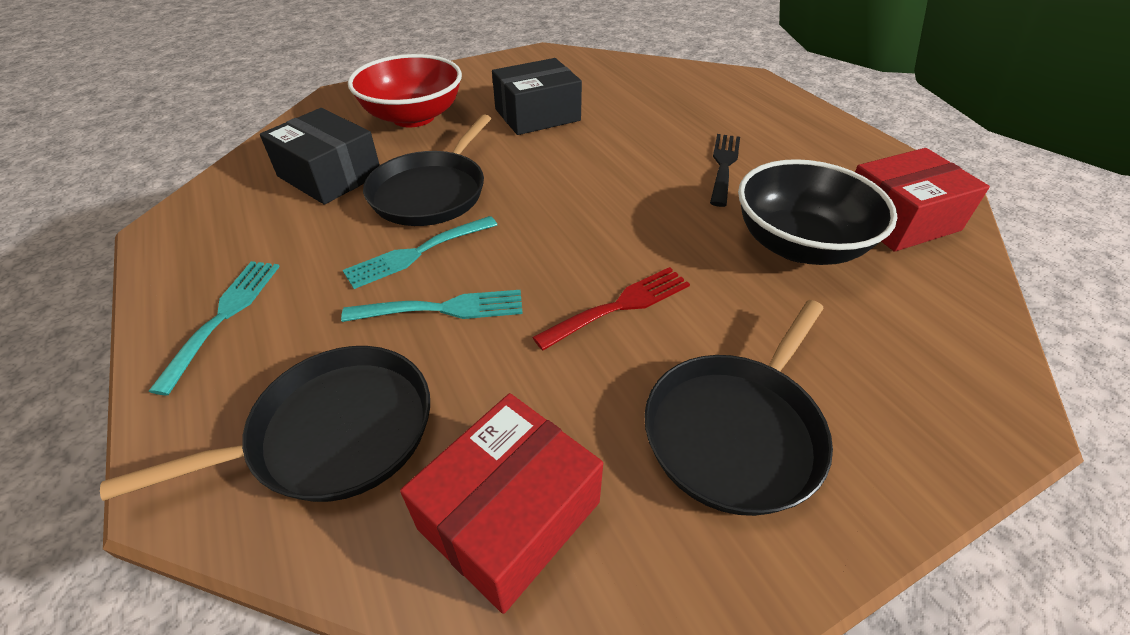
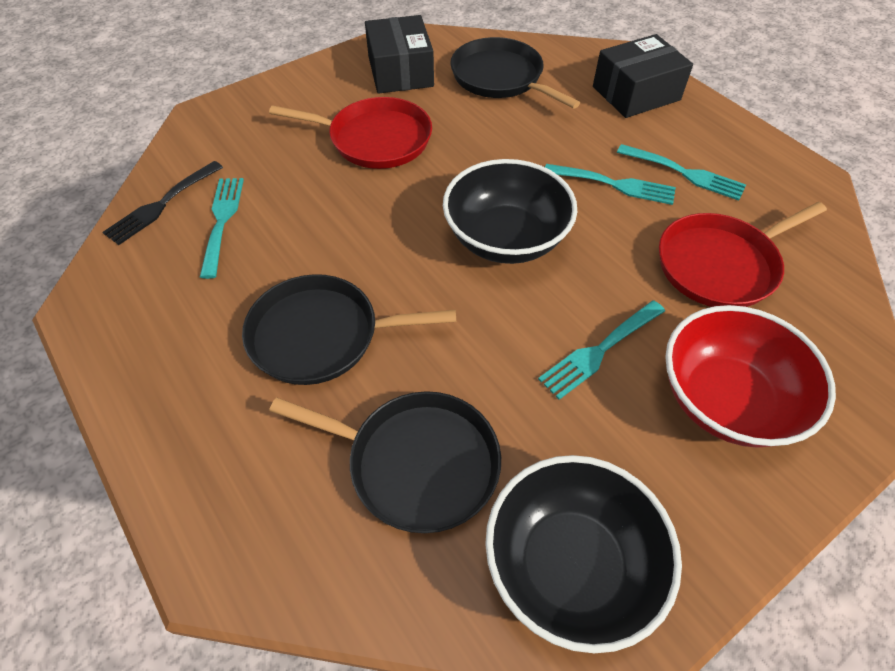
black bowl: 1 -> 2
red box: 2 -> 0
red fork: 1 -> 0
red pan: 0 -> 2
turquoise fork: 3 -> 4

